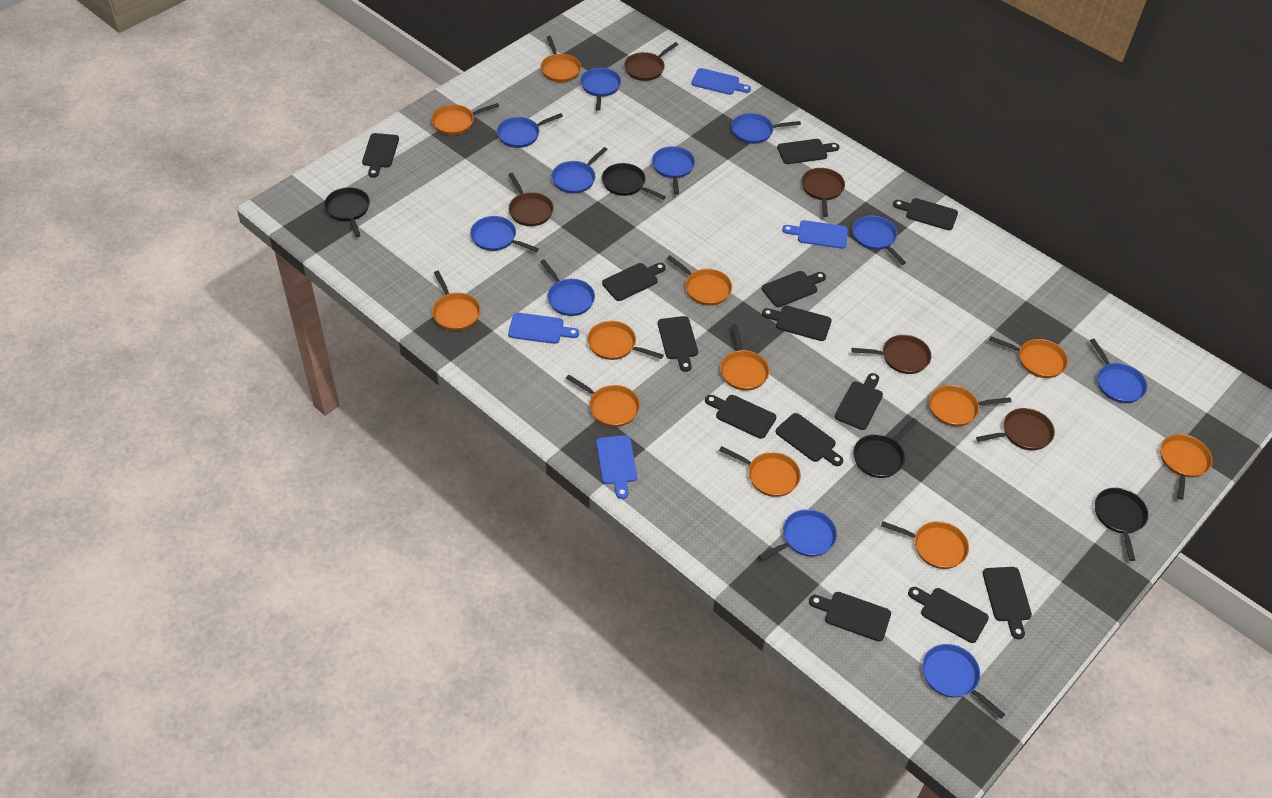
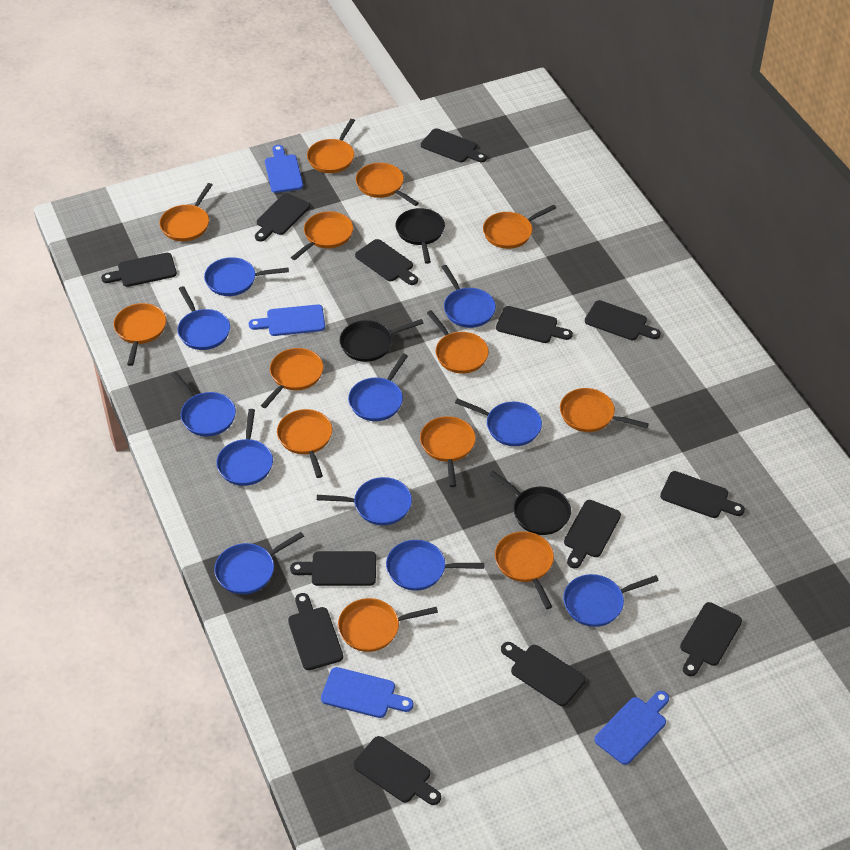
black pan: 4 -> 3
brown pan: 5 -> 0
orange pan: 12 -> 13

